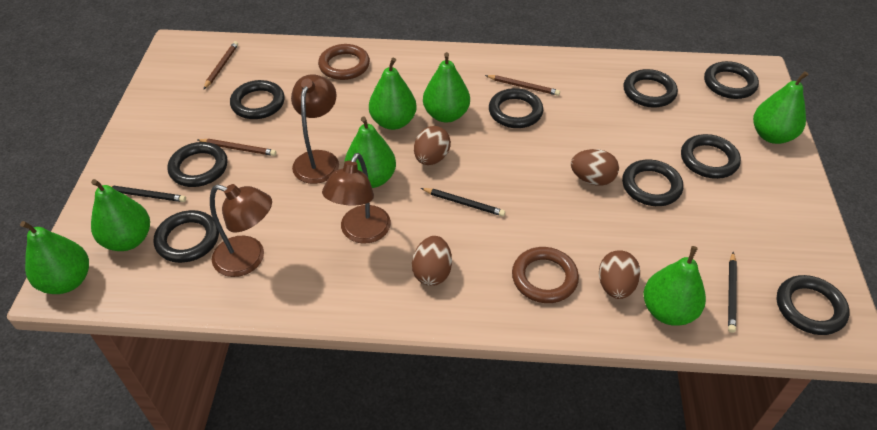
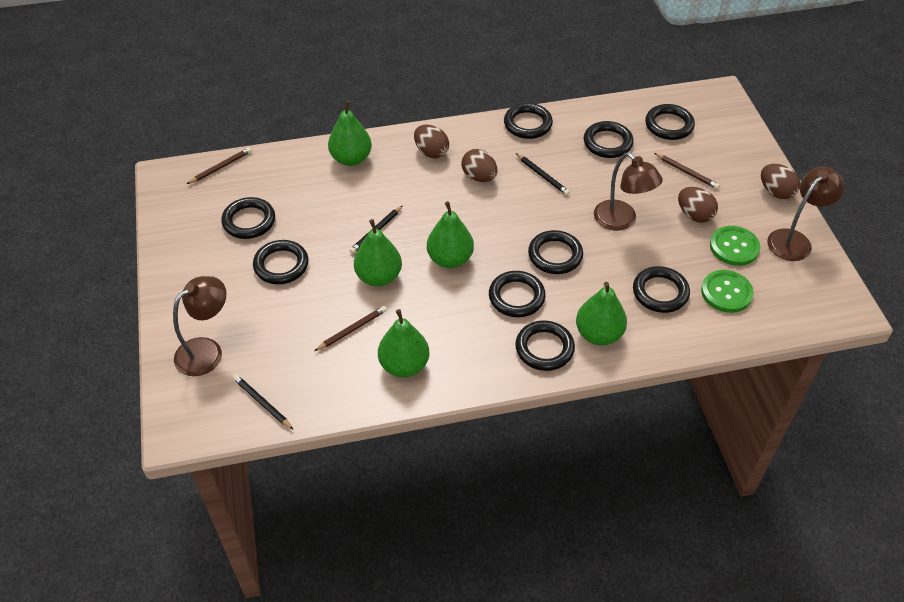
brown ring: 2 -> 0
green button: 0 -> 2
green pear: 7 -> 5

